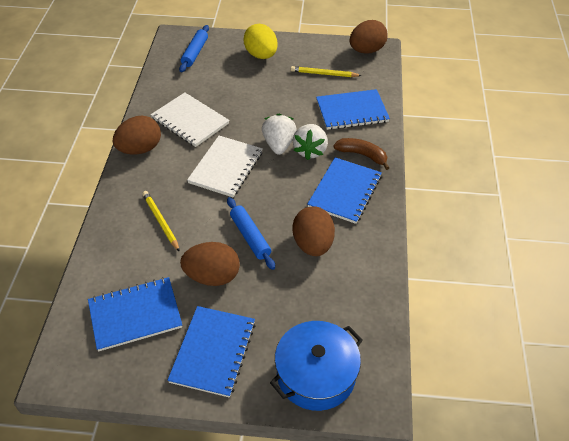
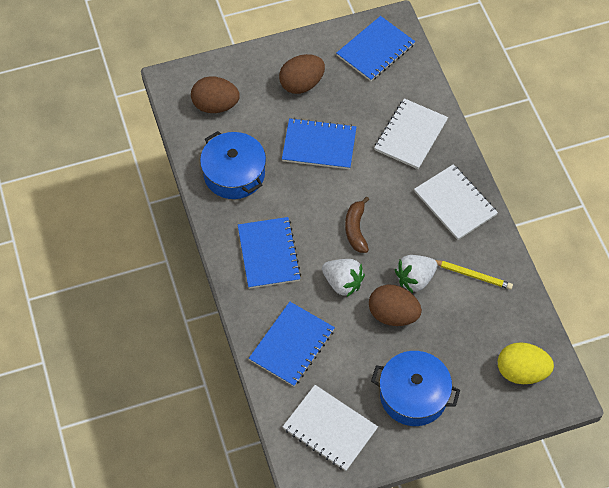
blue pot: 1 -> 2
blue rolling pin: 2 -> 0
brown egg: 4 -> 3
white notebook: 2 -> 3
yellow pencil: 2 -> 1

